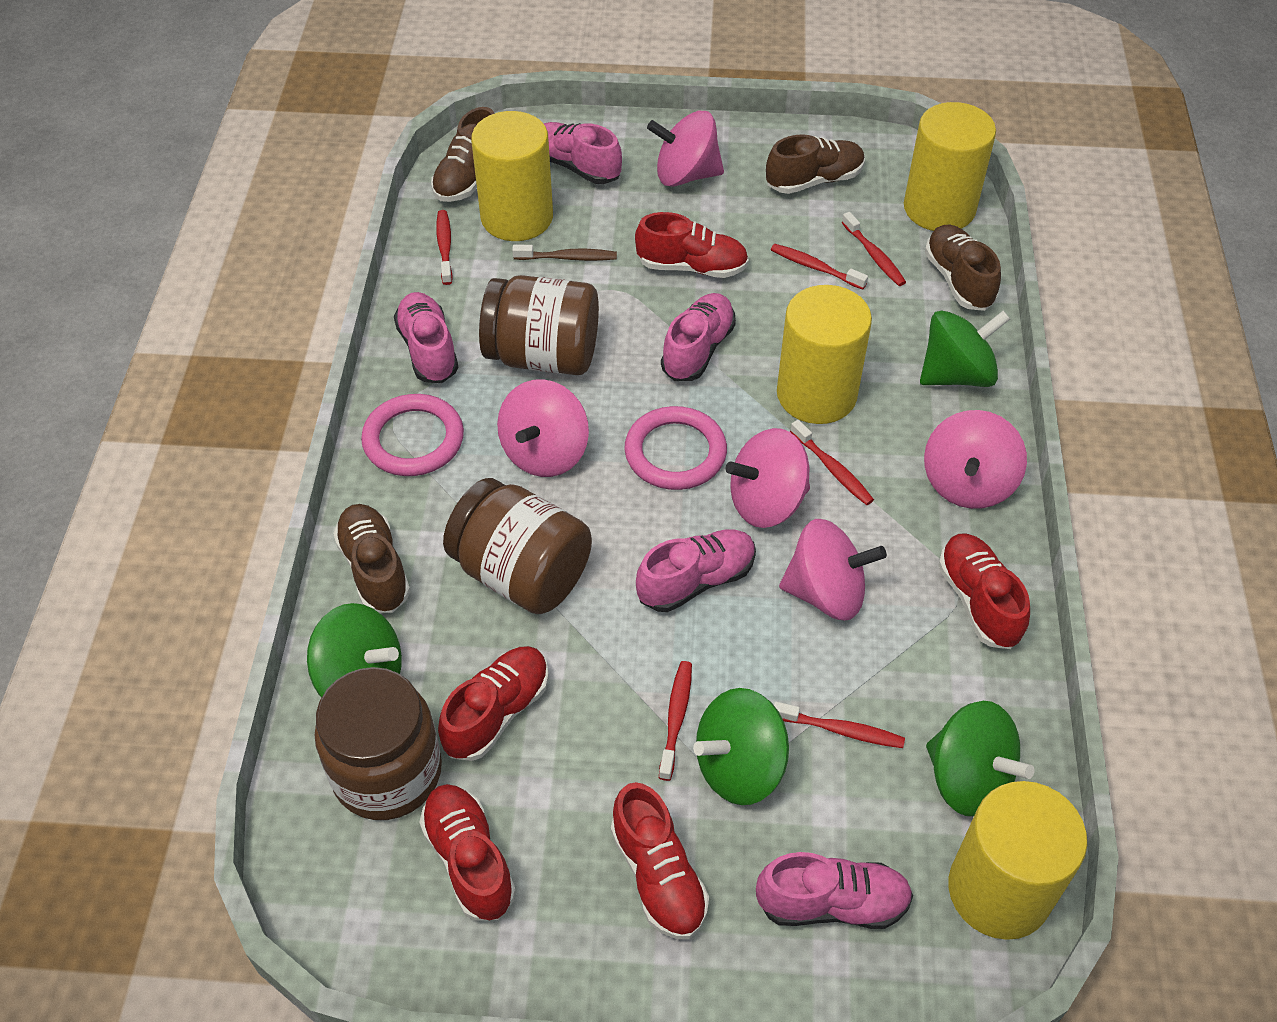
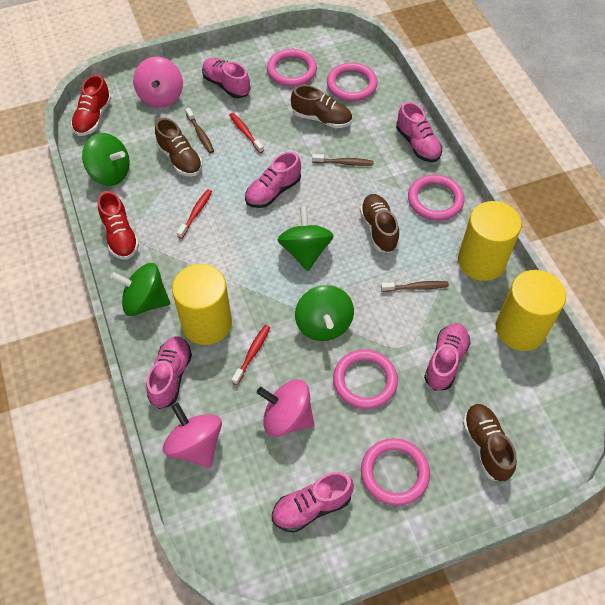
brown jar: 3 -> 0
brown toothbrush: 1 -> 3
pink ring: 2 -> 5
pink shoe: 5 -> 6
pink spinning top: 5 -> 3
red shoe: 5 -> 2
red toothbrush: 6 -> 3
yellow cylinder: 4 -> 3

